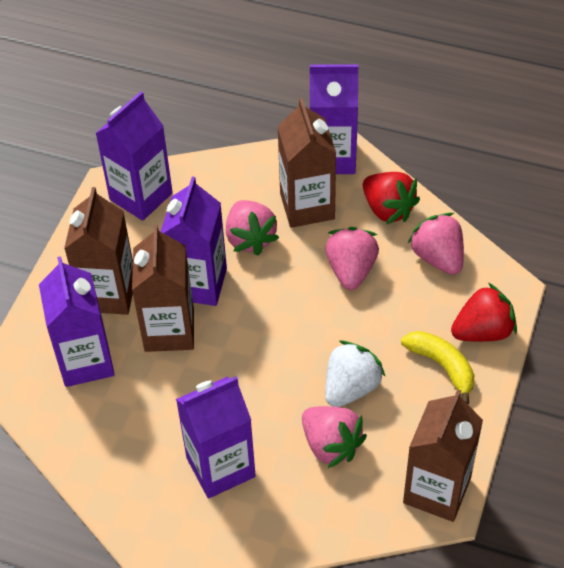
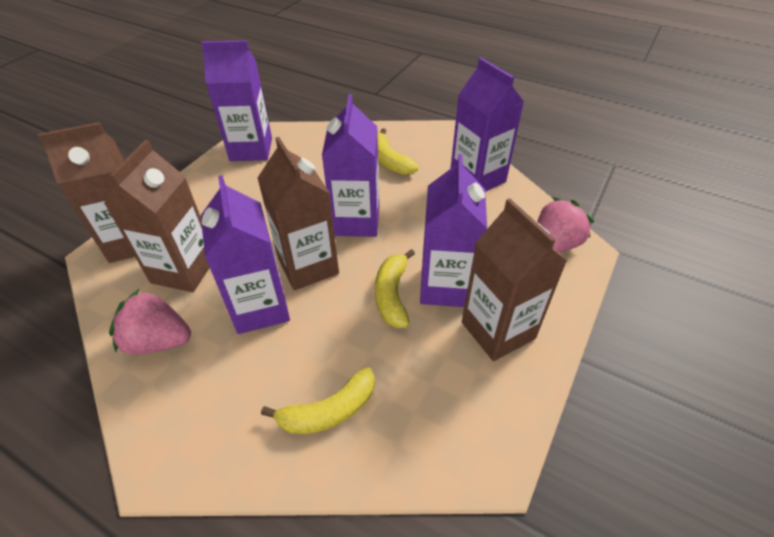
pink strawberry: 4 -> 2
red strawberry: 2 -> 0
white strawberry: 1 -> 0
yellow banana: 1 -> 3

